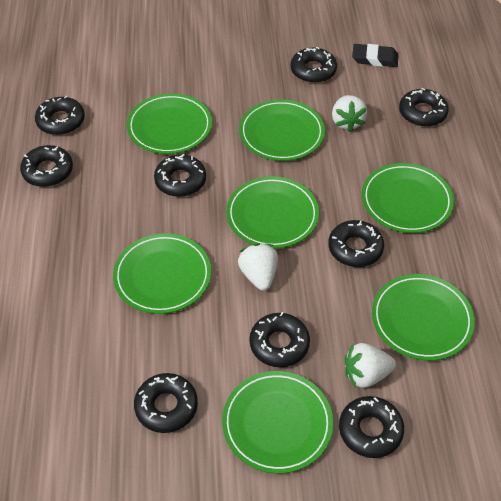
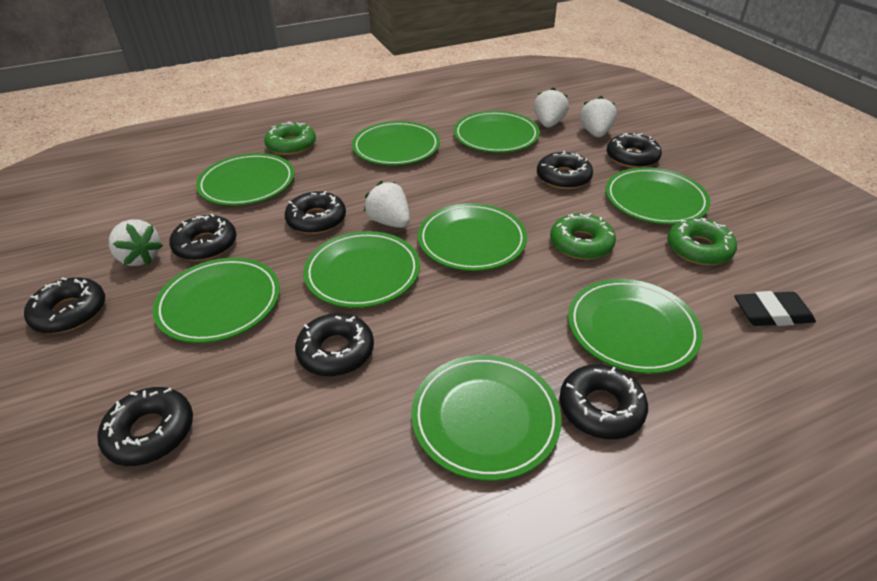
black donut: 9 -> 8
green donut: 0 -> 3
green plate: 7 -> 9
white strawberry: 3 -> 4

